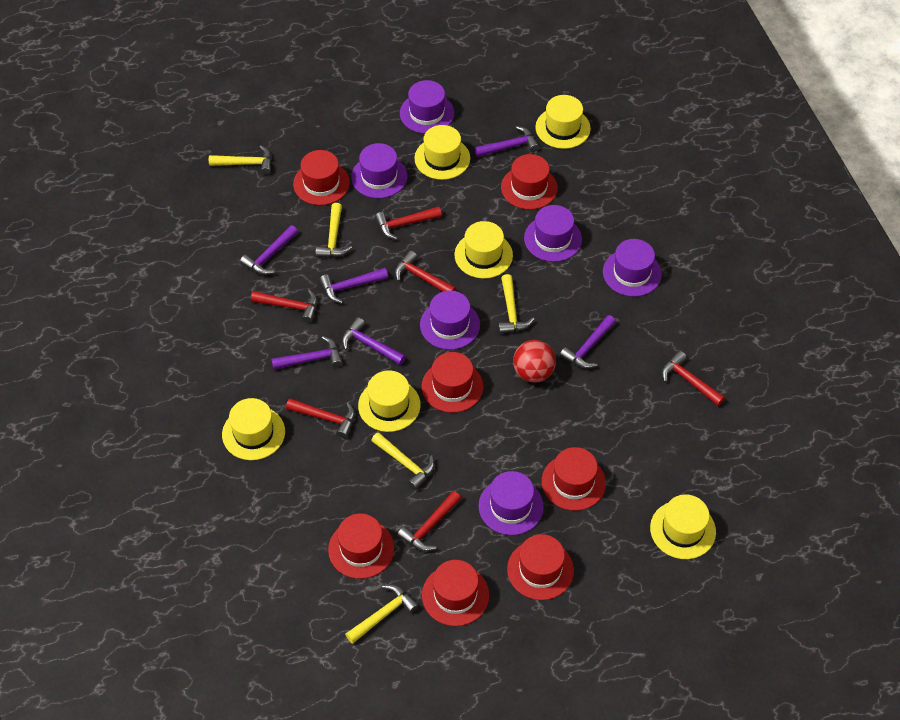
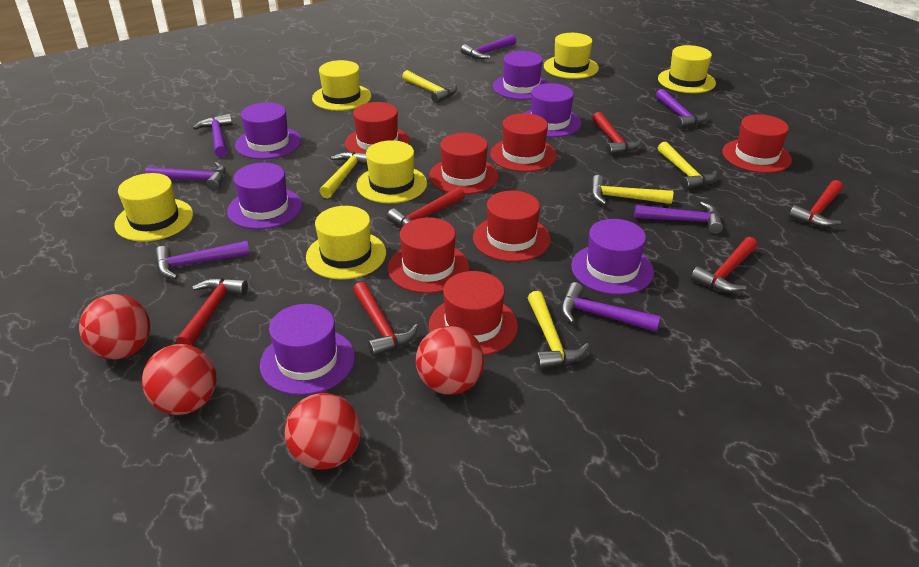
purple hammer: 6 -> 7
red ball: 1 -> 4

